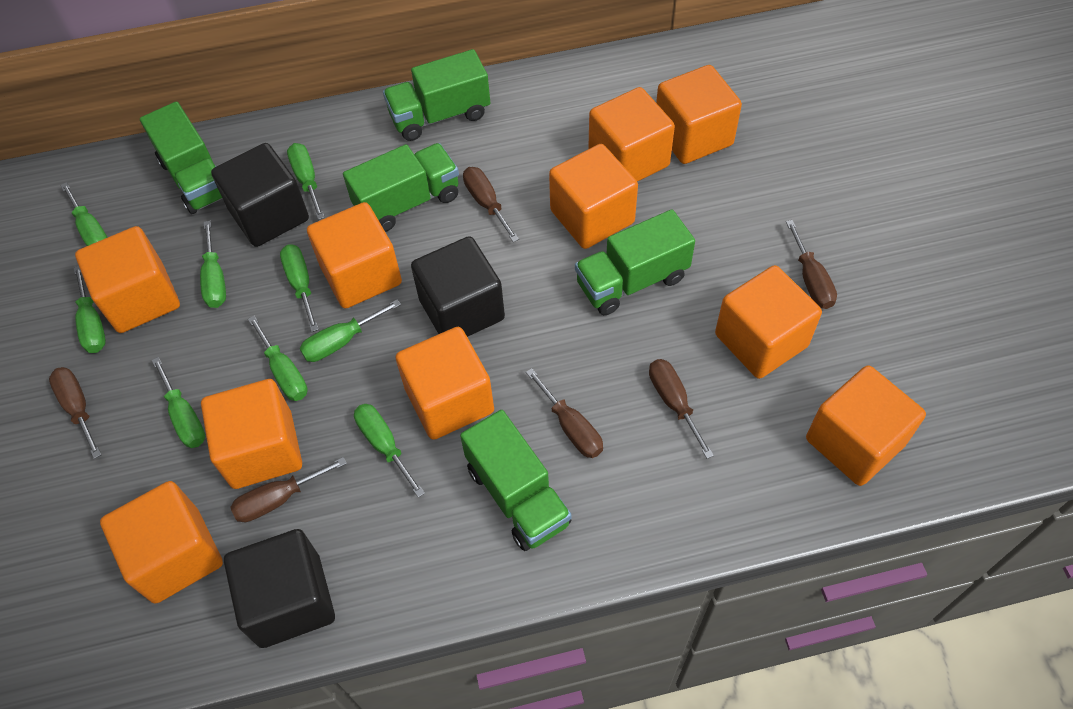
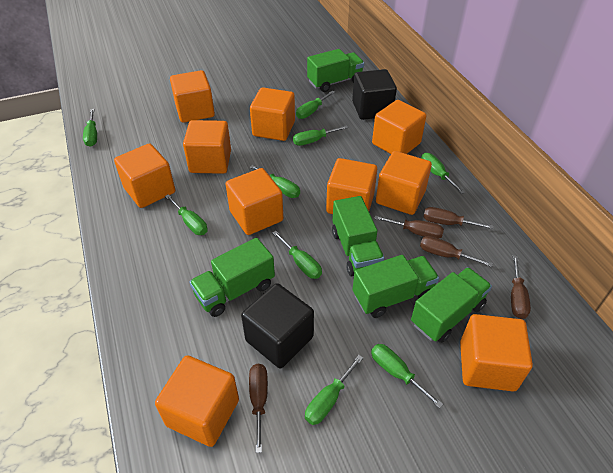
black cube: 3 -> 2
brown screwdriver: 6 -> 5

